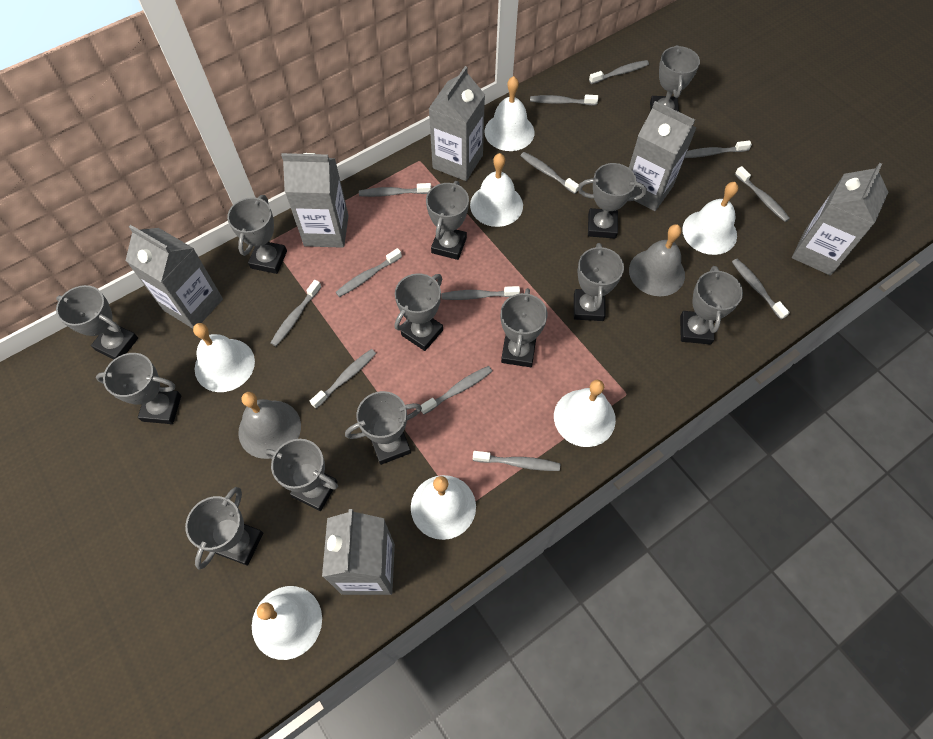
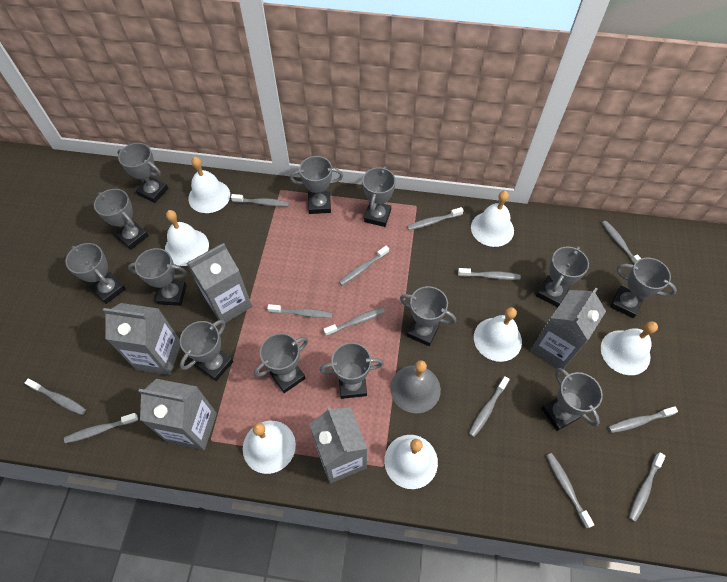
grey bell: 2 -> 1
grey carton: 6 -> 5

